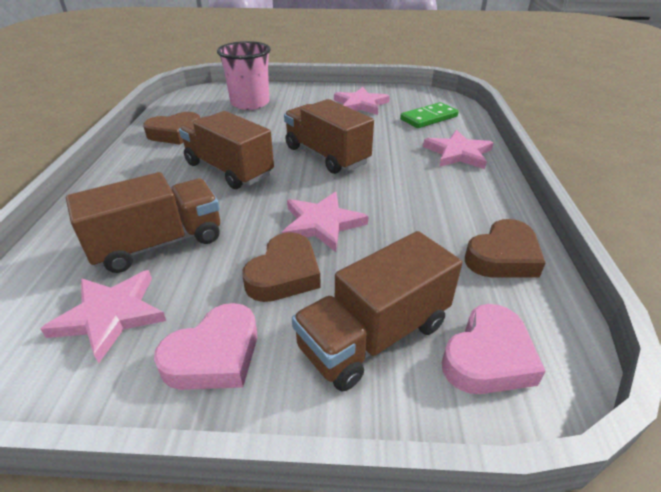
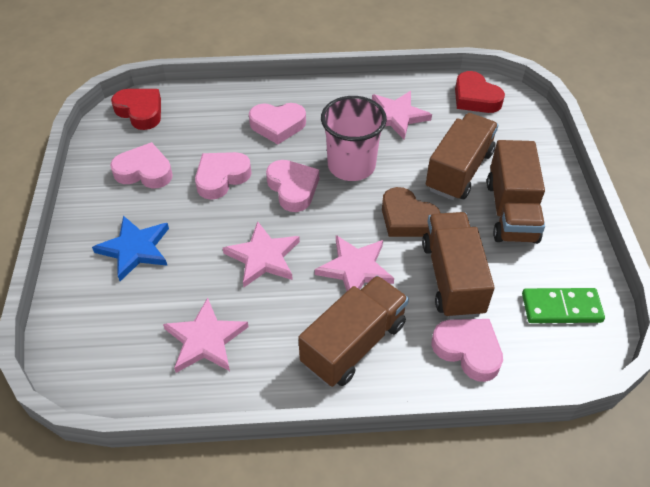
blue star: 0 -> 1
brown heart: 3 -> 1
pink heart: 2 -> 5
red heart: 0 -> 2

